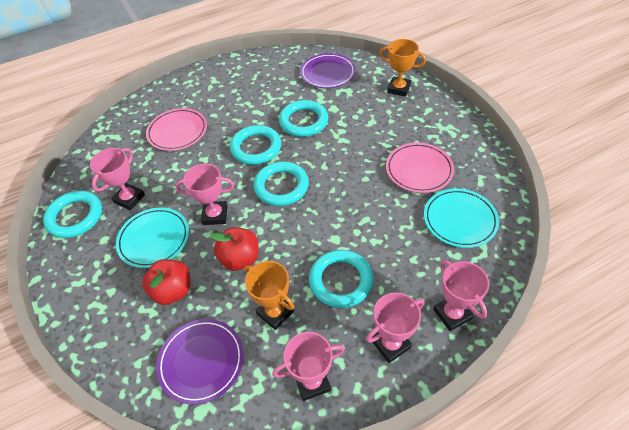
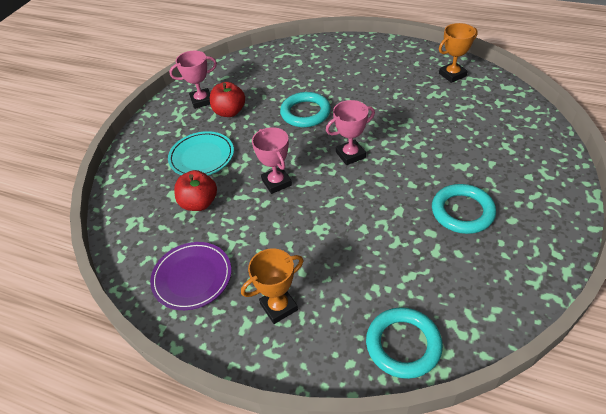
pink plate: 2 -> 0
pink trophy: 5 -> 3
purple plate: 2 -> 1
turquoise plate: 2 -> 1
turquoise ring: 5 -> 3

